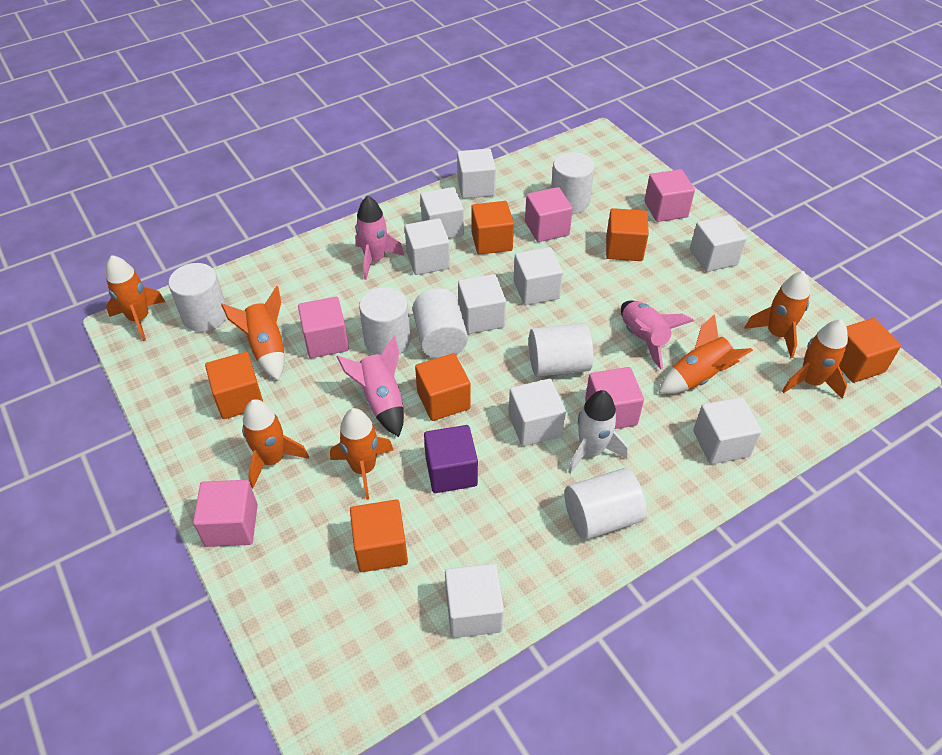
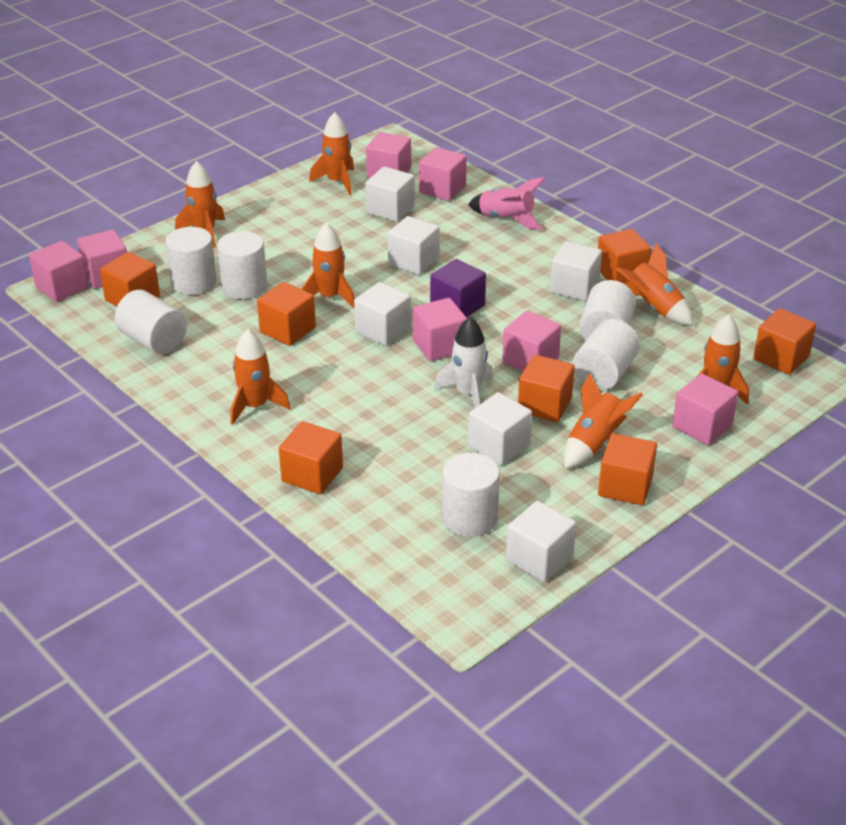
orange cube: 6 -> 7
pink cube: 5 -> 7
pink rocket: 3 -> 1
white cube: 9 -> 6

